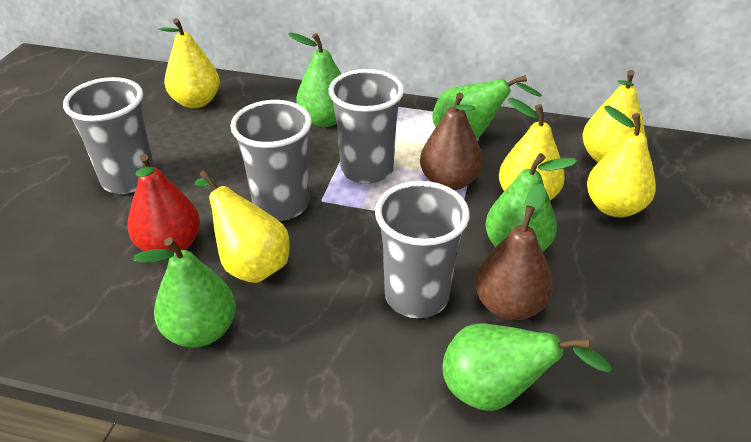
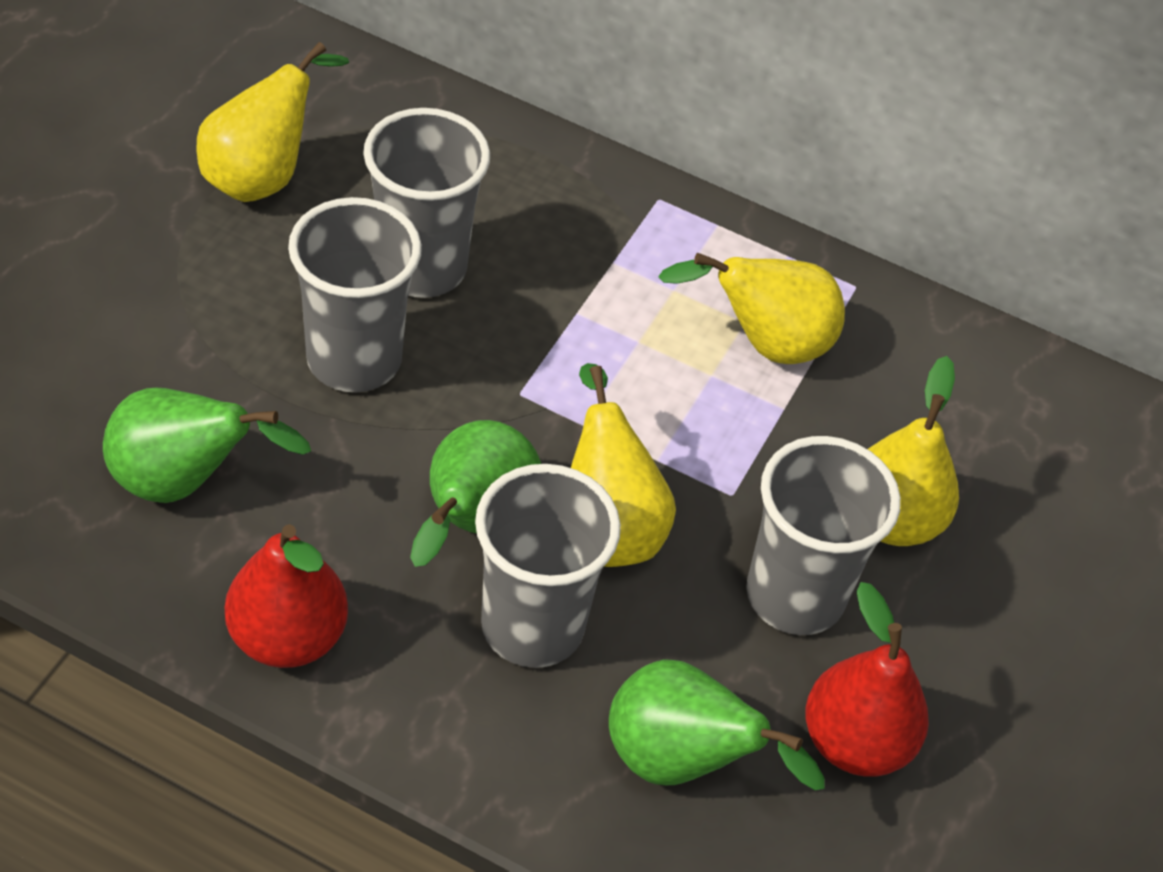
brown pear: 2 -> 0
green pear: 5 -> 3
red pear: 1 -> 2
yellow pear: 5 -> 4

